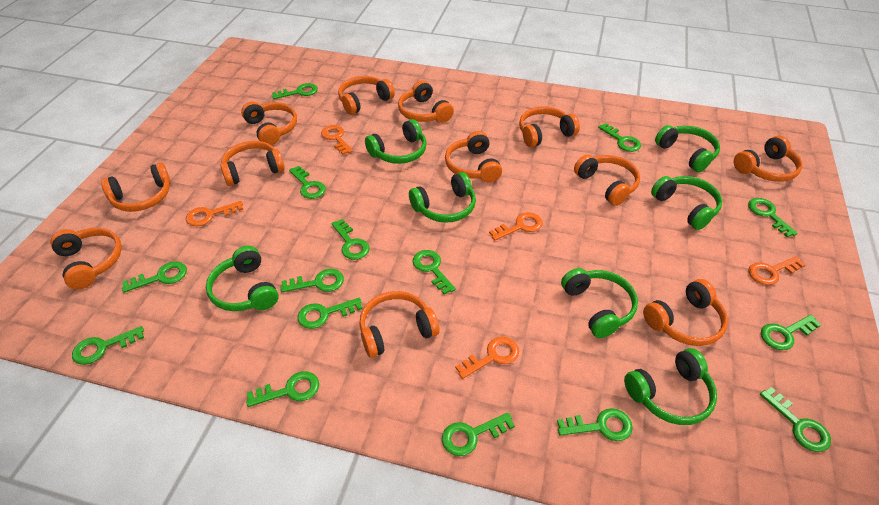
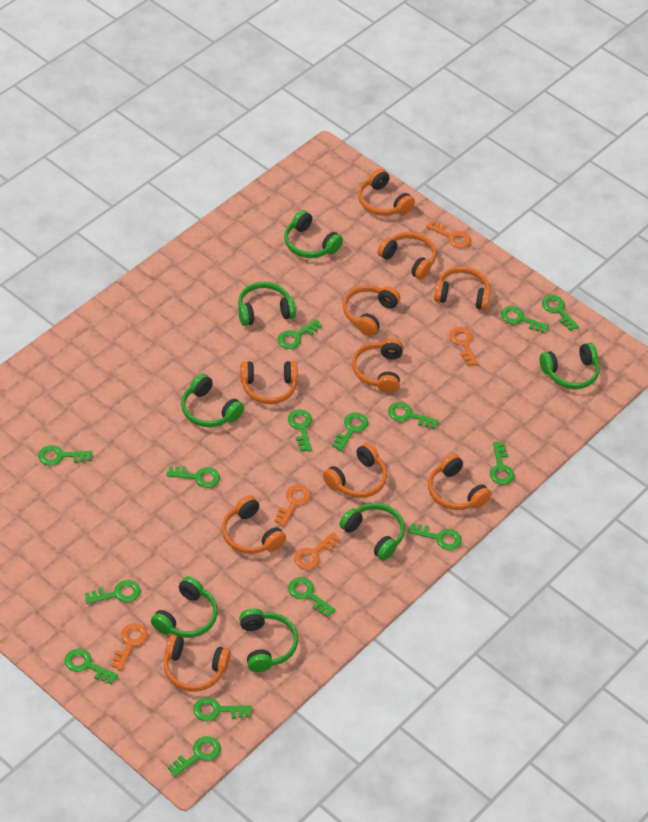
orange headphones: 12 -> 10

